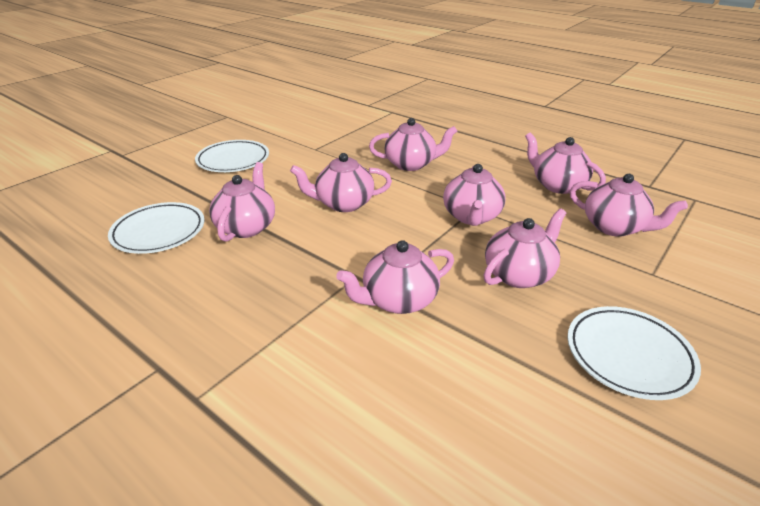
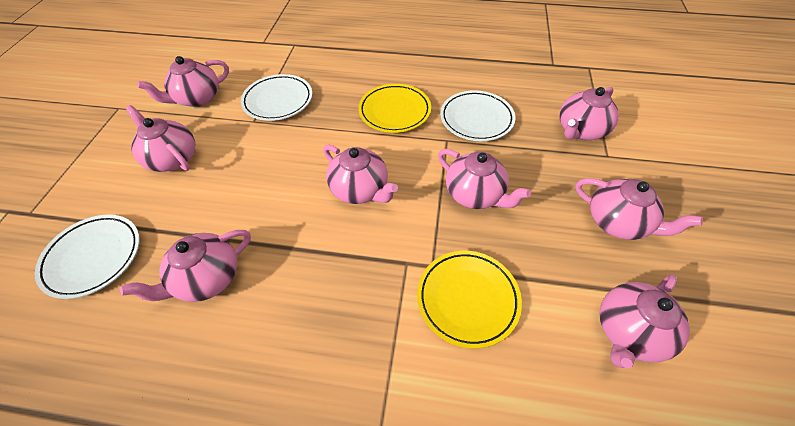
yellow plate: 0 -> 2

